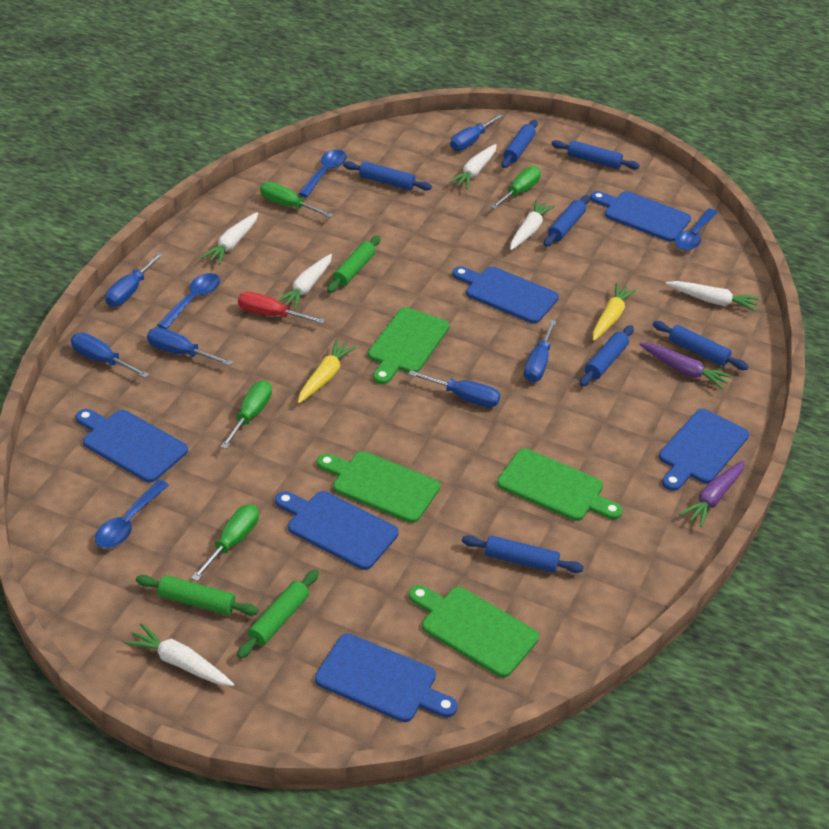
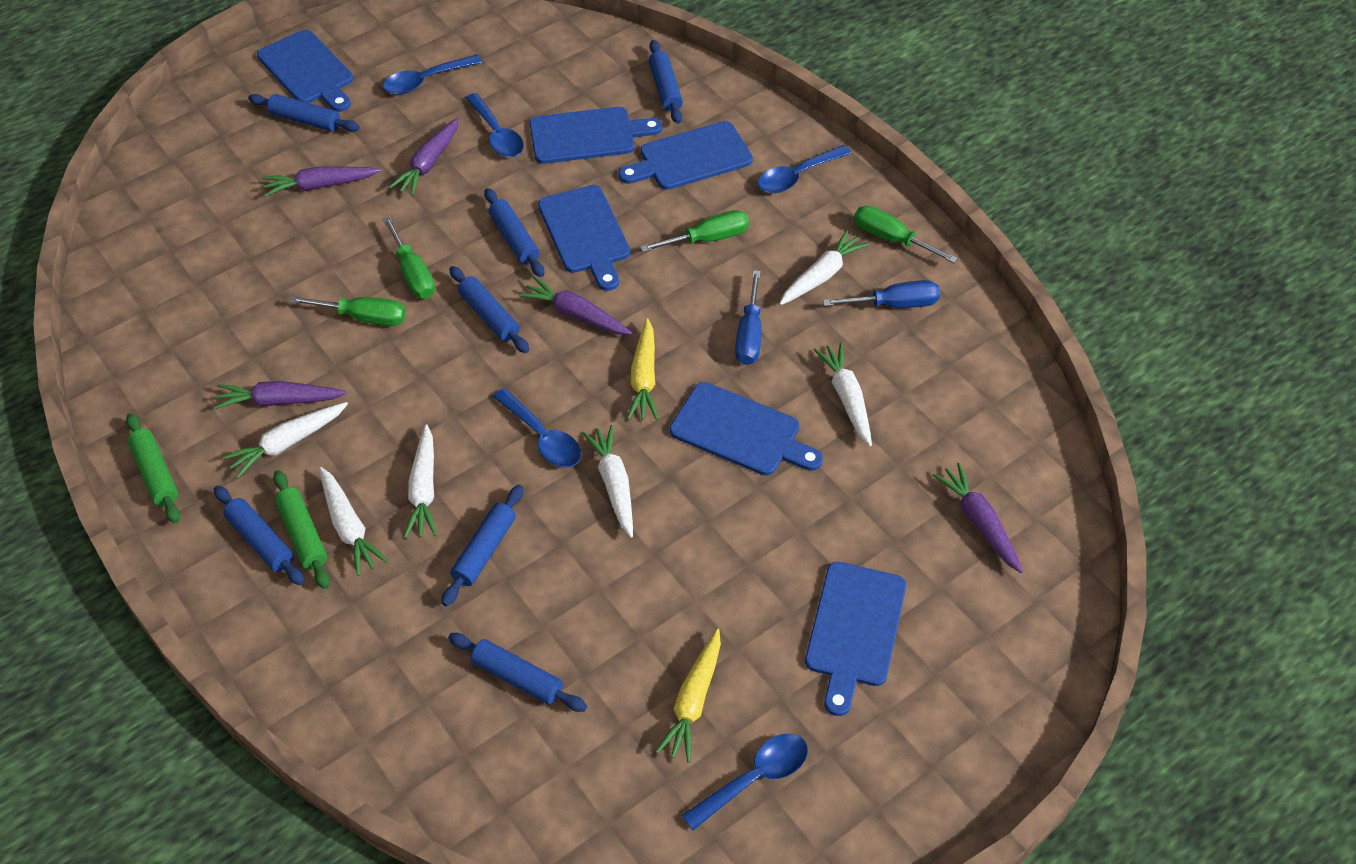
blue screwdriver: 6 -> 2
blue spoon: 4 -> 5
green cutting board: 4 -> 0
green rolling pin: 3 -> 2
purple carrot: 2 -> 5
red screwdriver: 1 -> 0

